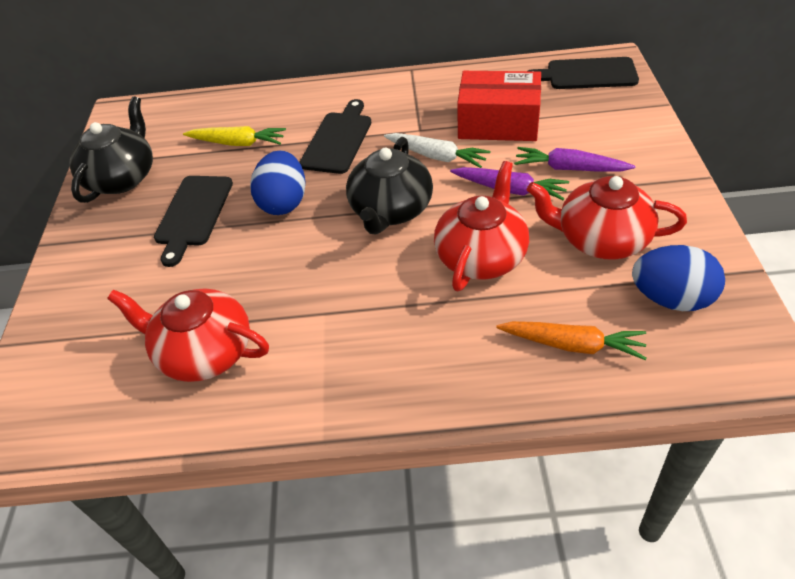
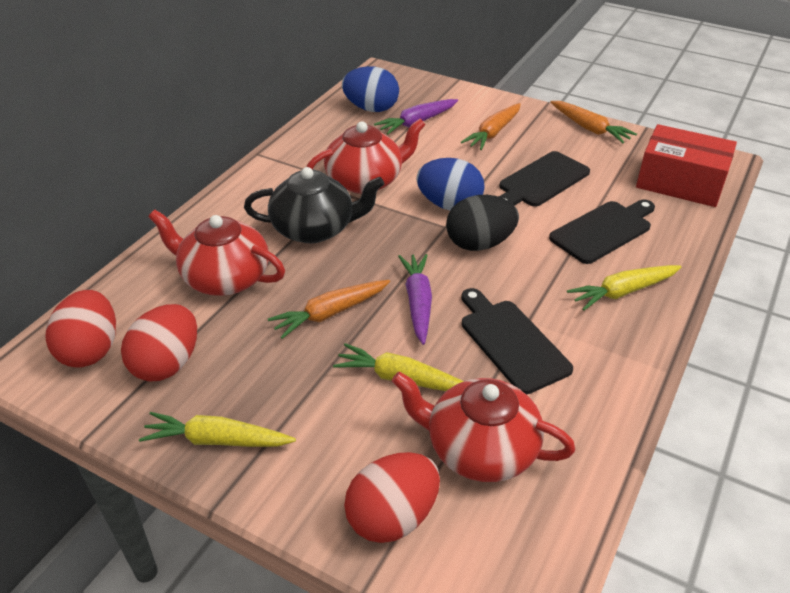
black egg: 0 -> 1
black teapot: 2 -> 1
orange carrot: 1 -> 3
red egg: 0 -> 3
white carrot: 1 -> 0
yellow carrot: 1 -> 3

